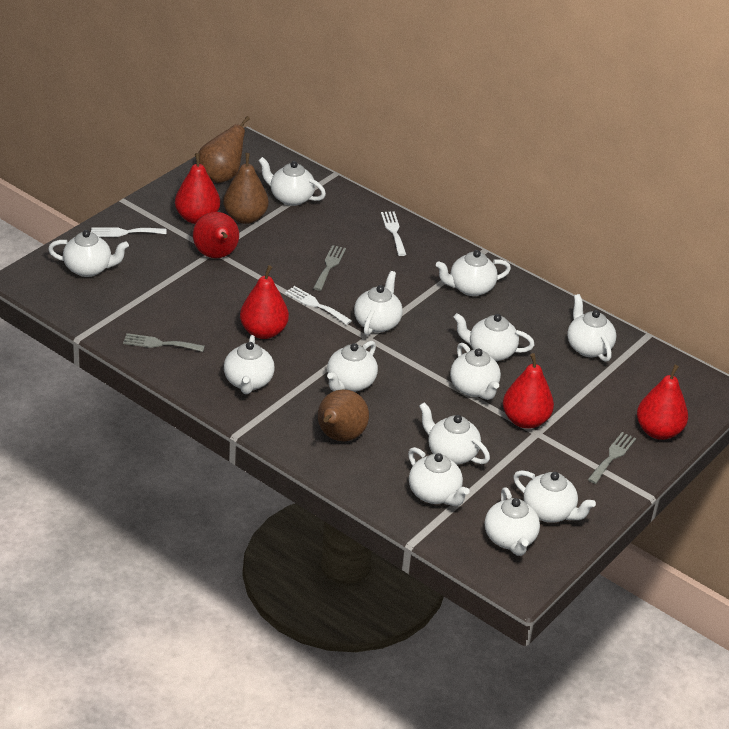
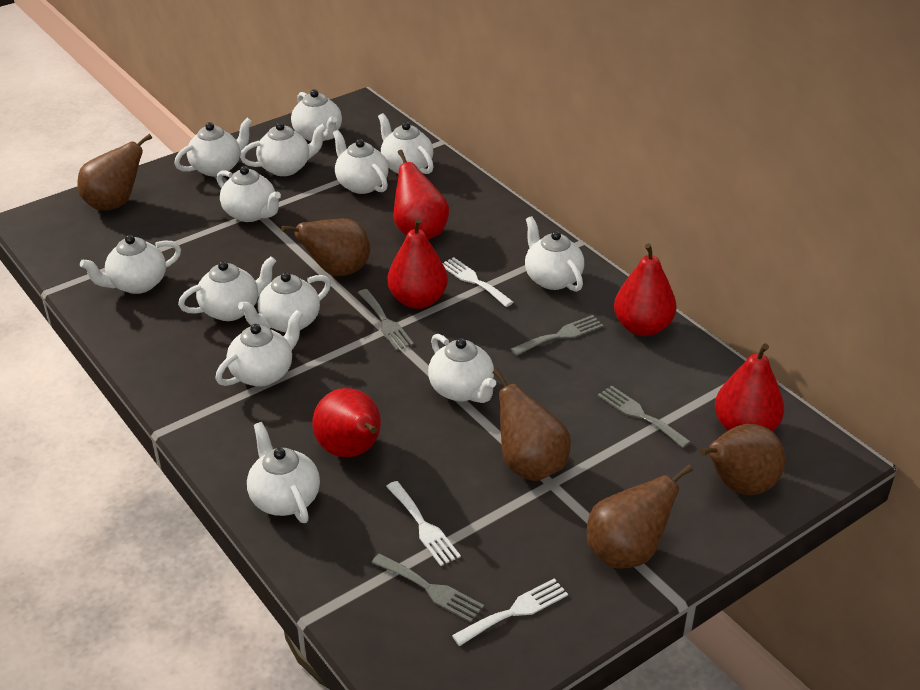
brown pear: 3 -> 5
grey fork: 3 -> 4

